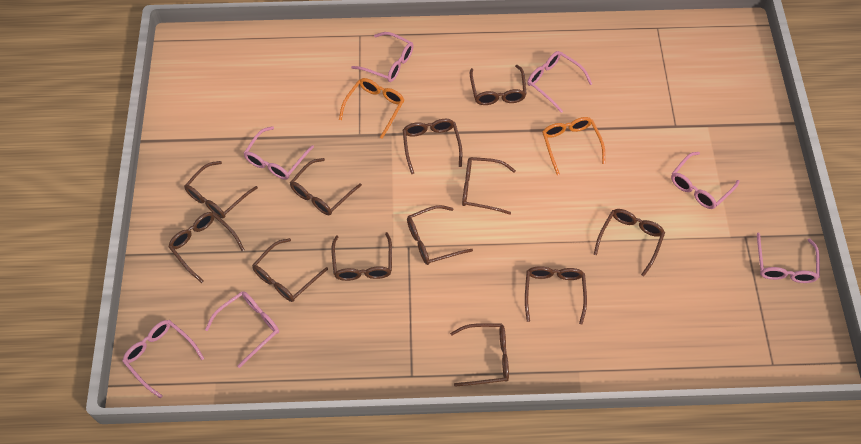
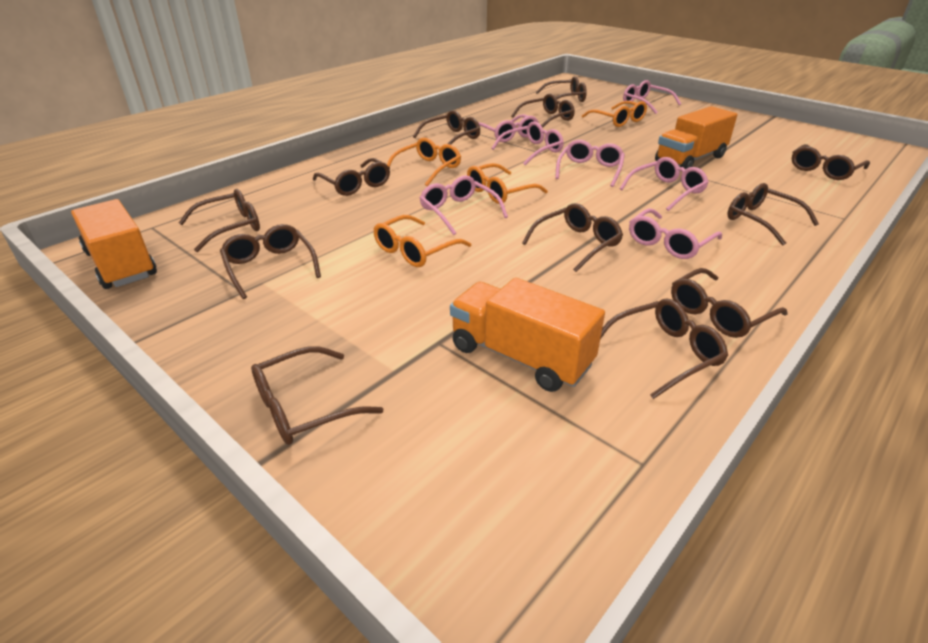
orange glasses: 2 -> 4
orange truck: 0 -> 3

